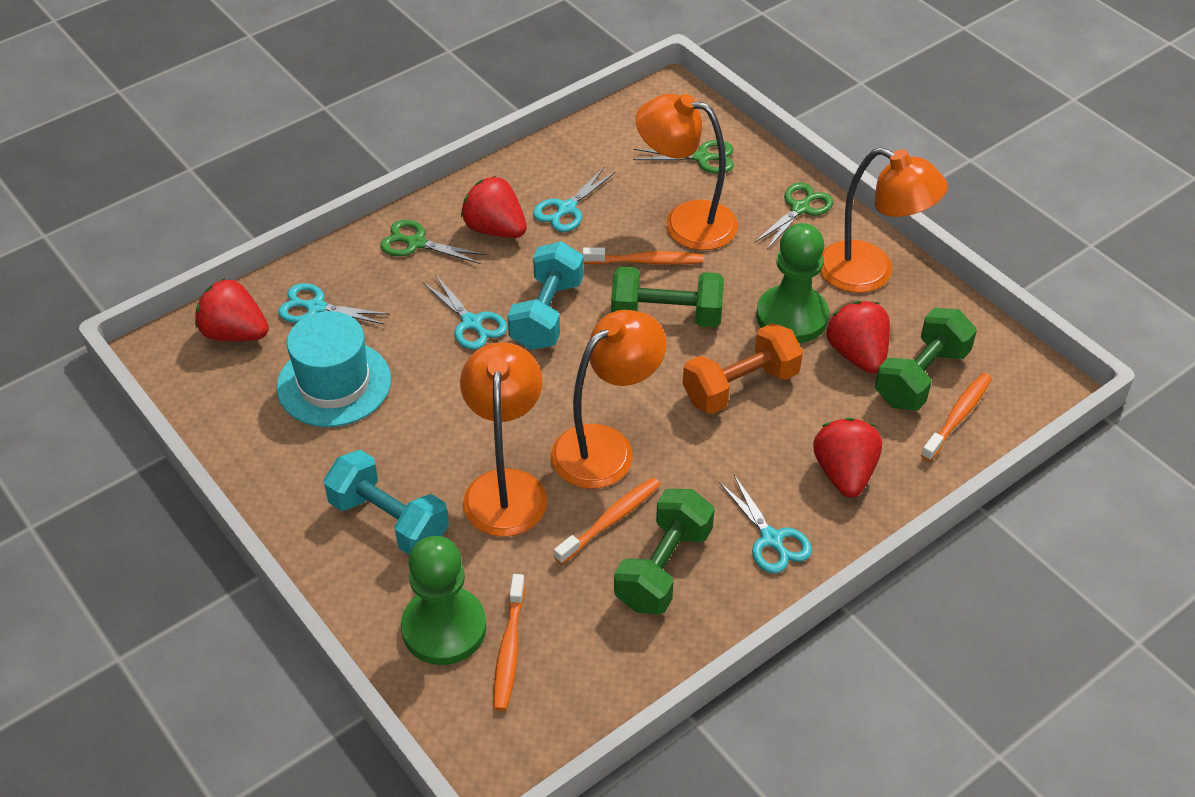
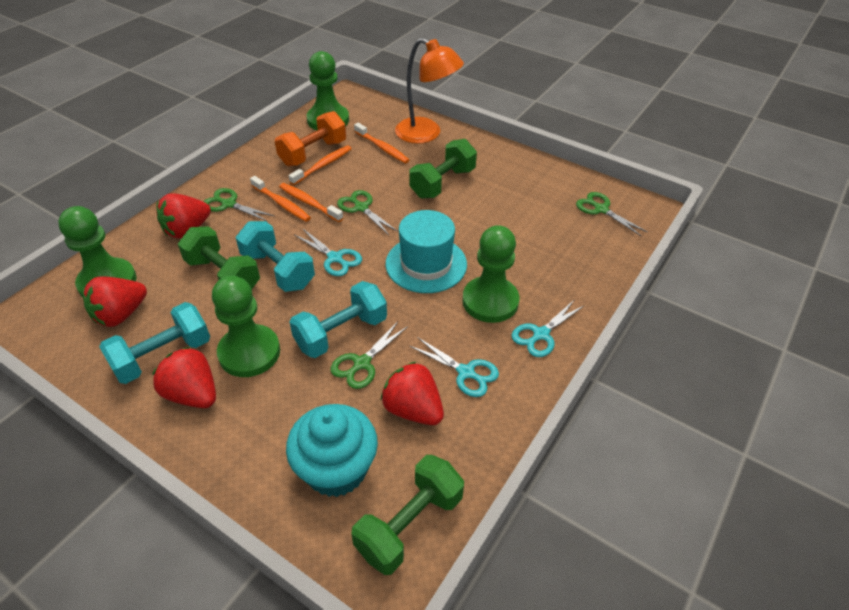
green pawn: 2 -> 4
green scissors: 3 -> 4
orange lamp: 4 -> 1
turquoise cupcake: 0 -> 1
turquoise dumbbell: 2 -> 3
turquoise scissors: 4 -> 3

